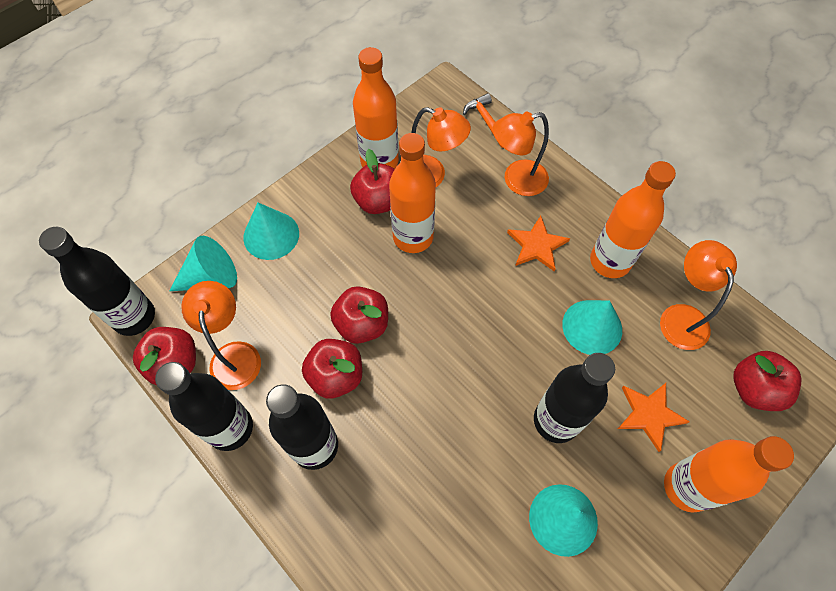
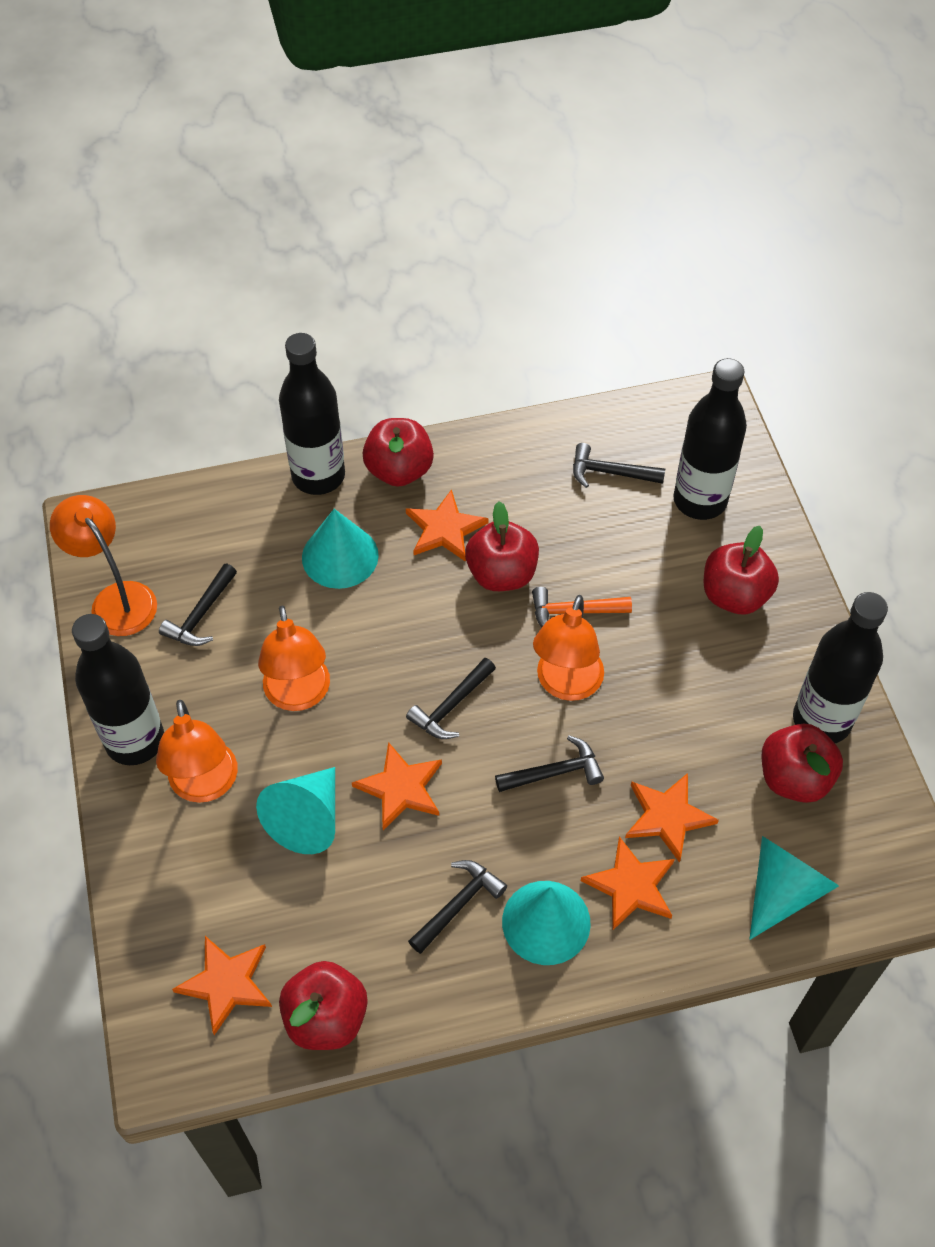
black hammer: 0 -> 5
orange bottle: 4 -> 0
orange star: 2 -> 5

